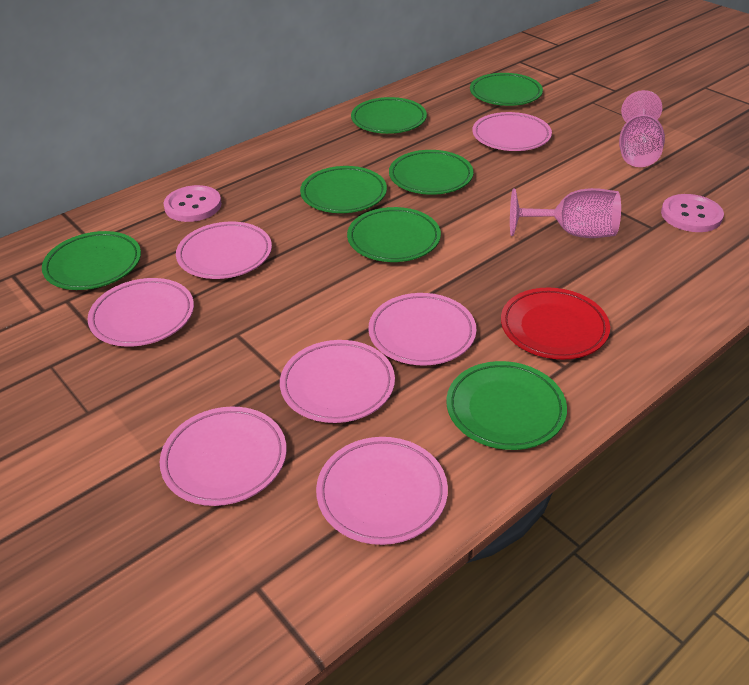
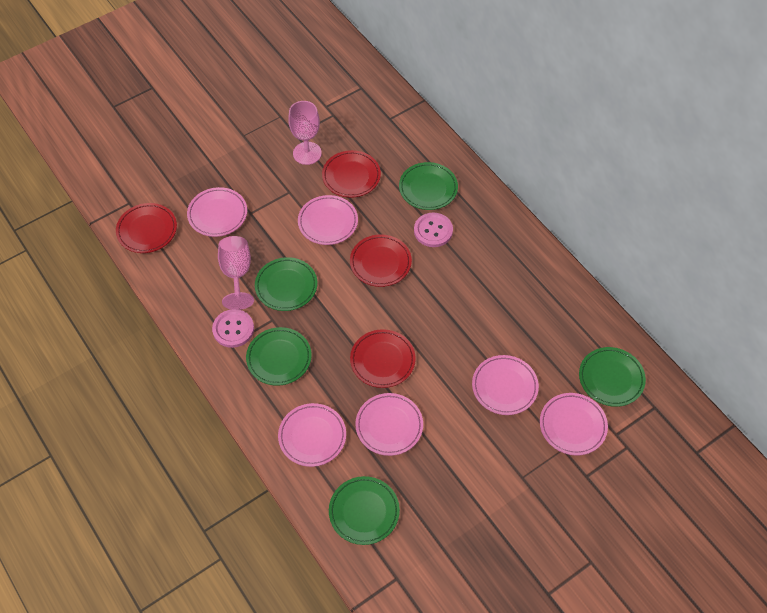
green plate: 7 -> 5
pink plate: 7 -> 6
red plate: 1 -> 4

